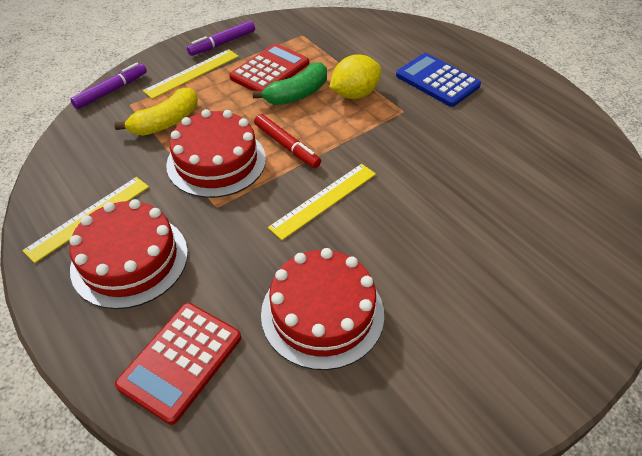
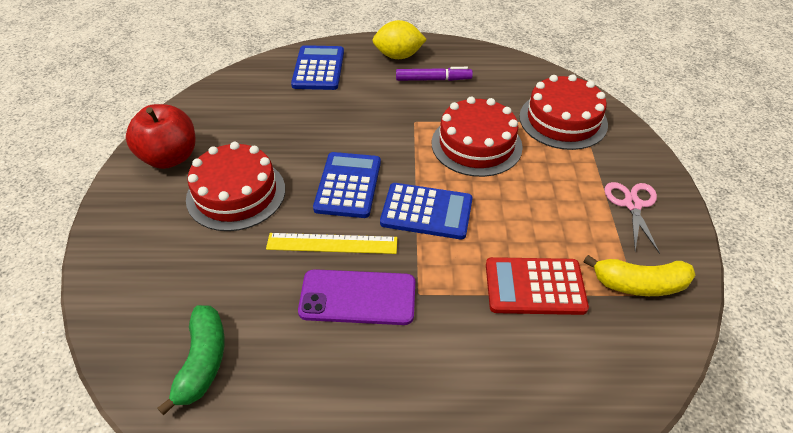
blue calculator: 1 -> 3
pink scissors: 0 -> 1
purple marker: 2 -> 1
purple phone: 0 -> 1
red apple: 0 -> 1
red calculator: 2 -> 1
red marker: 1 -> 0
yellow ruler: 3 -> 1

